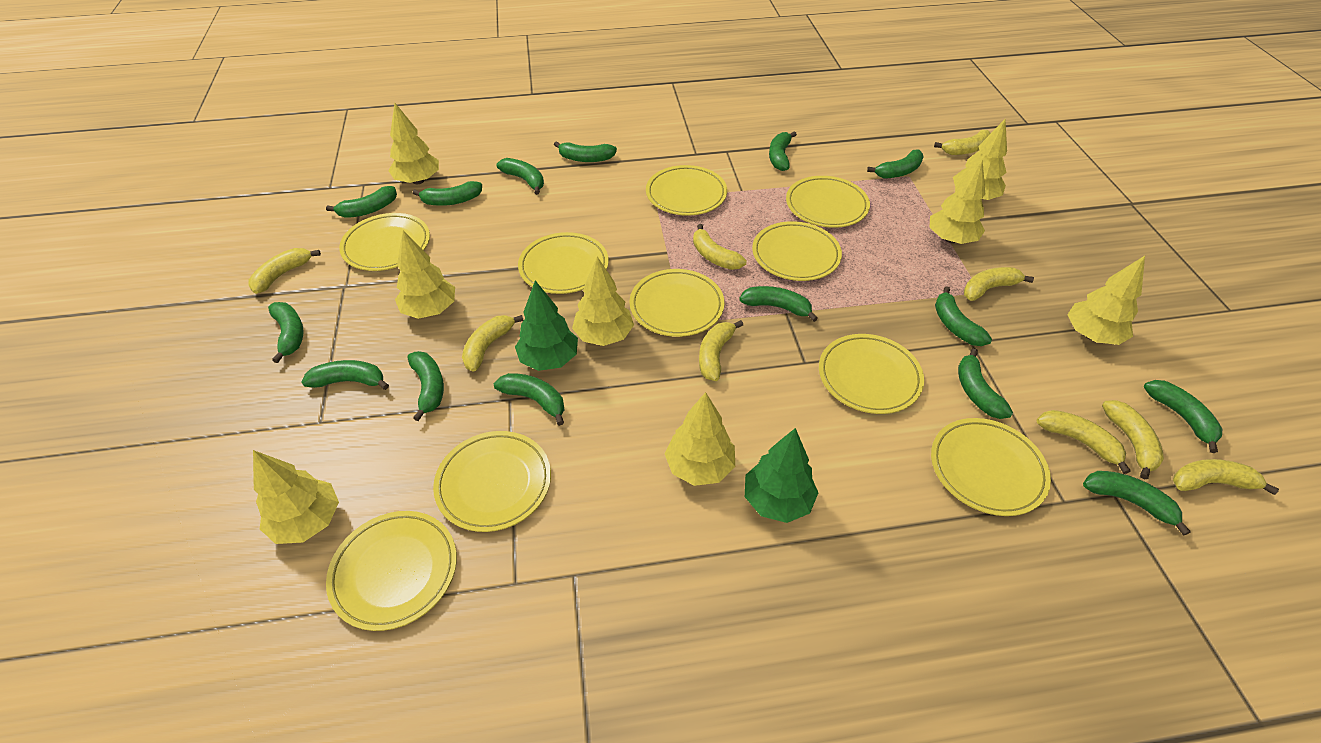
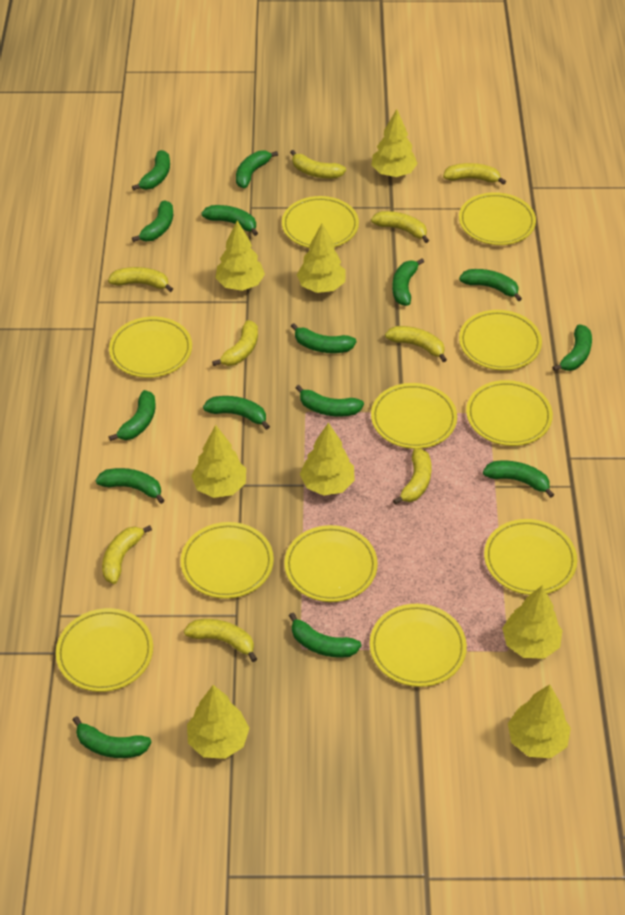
green tree: 2 -> 0
yellow plate: 10 -> 11

